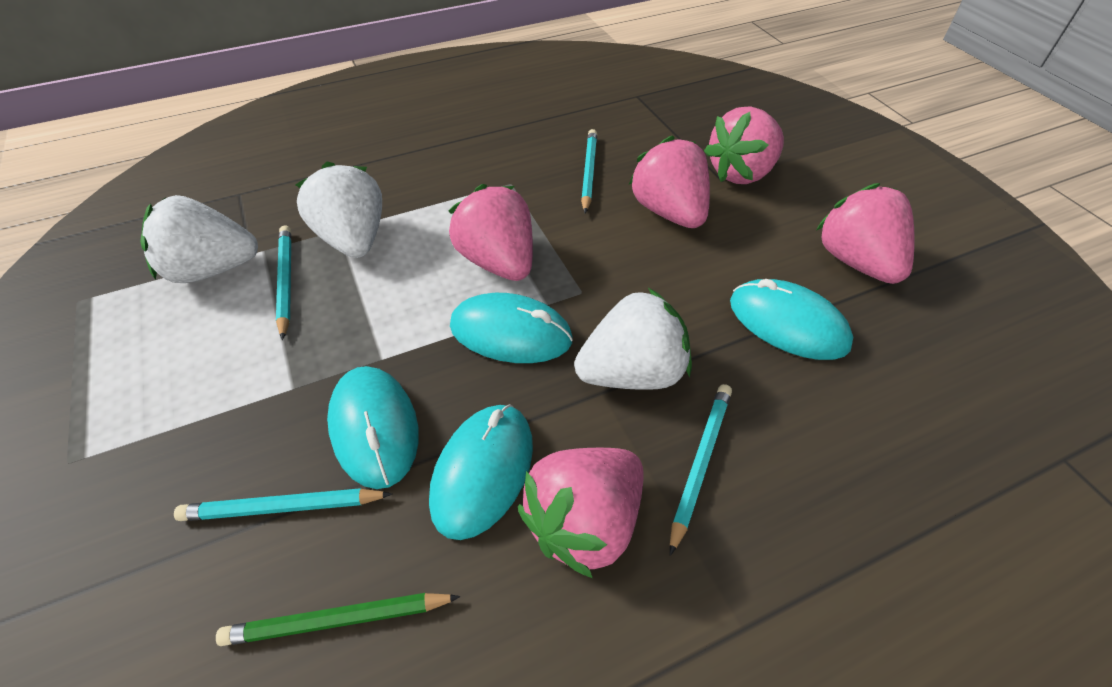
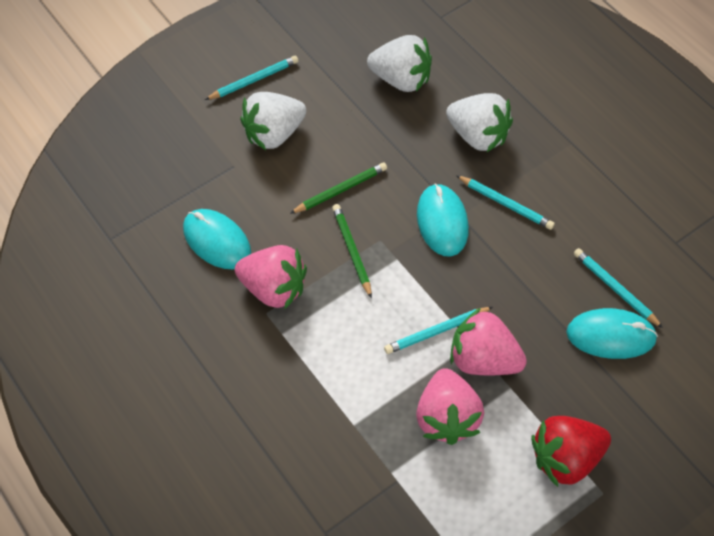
green pencil: 1 -> 2
pink strawberry: 5 -> 3
red strawberry: 0 -> 1
turquoise mouse: 4 -> 3

